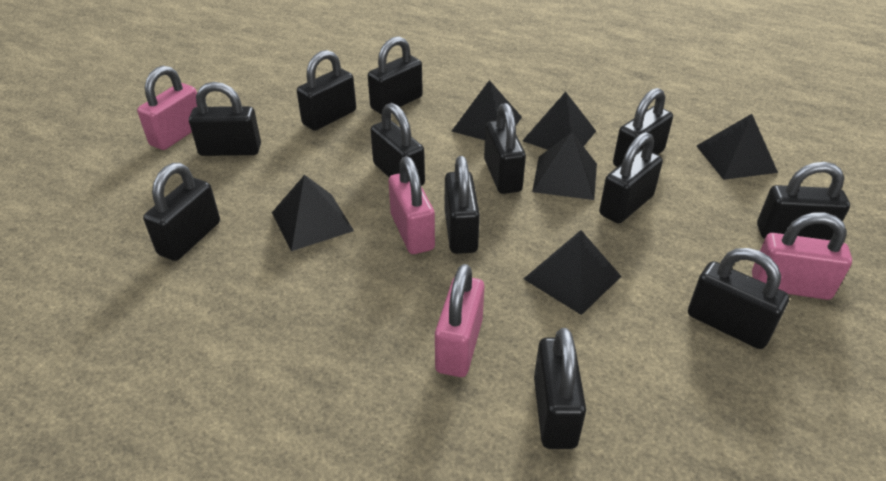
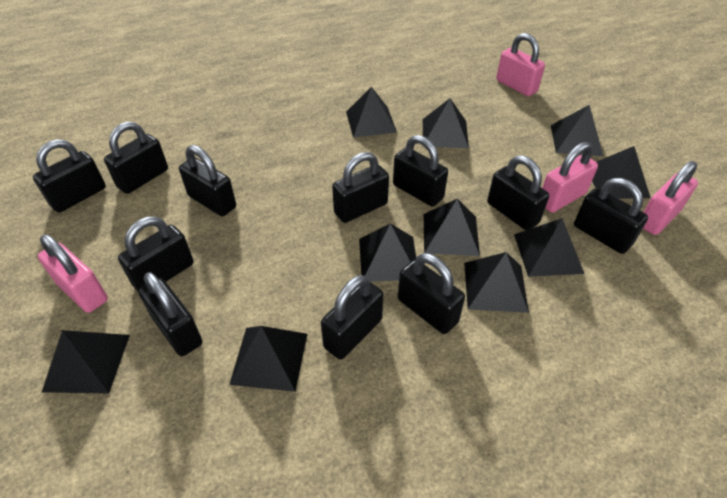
black padlock: 12 -> 11
black pyramid: 6 -> 10

